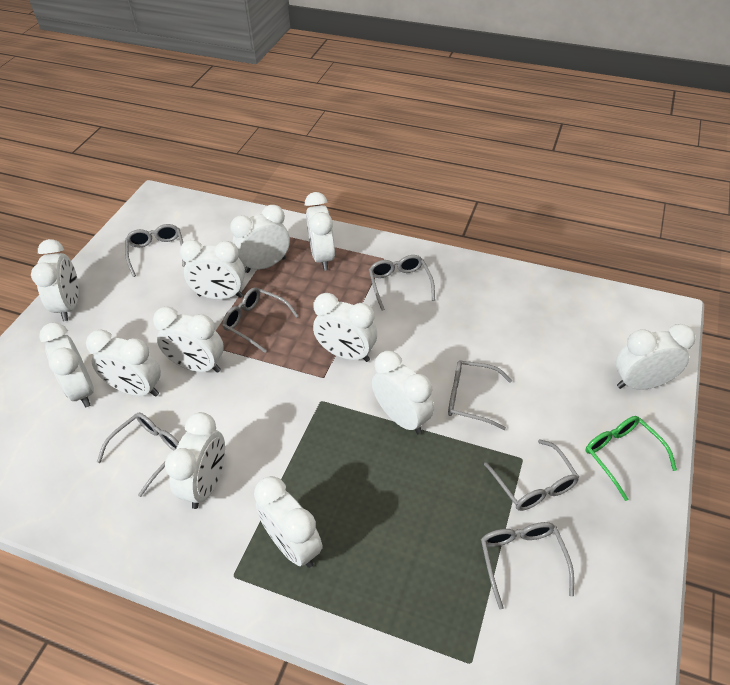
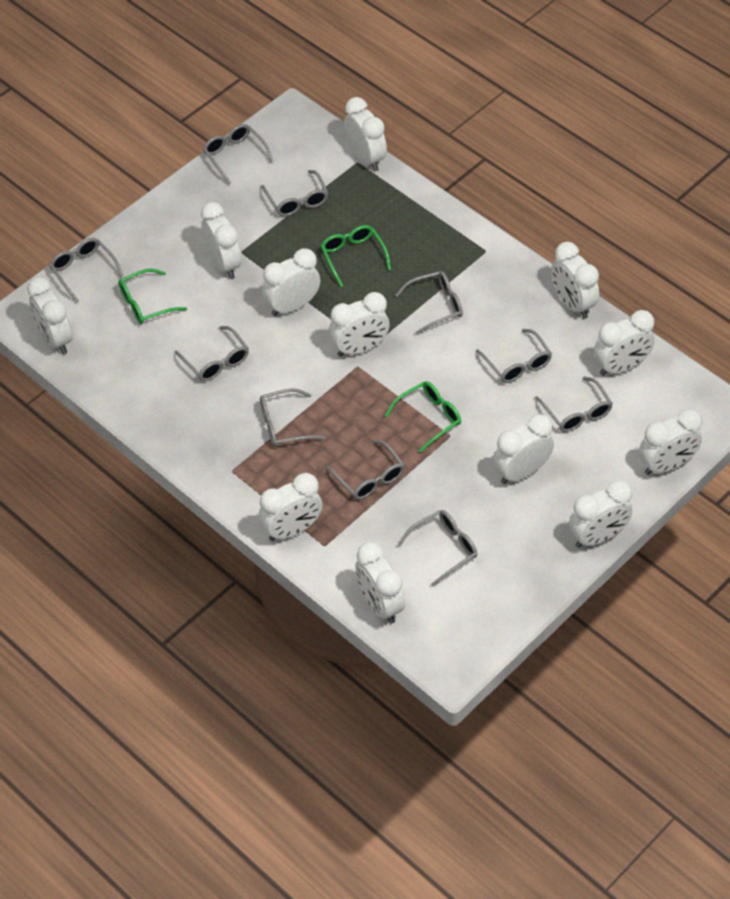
green glasses: 1 -> 3
grey glasses: 7 -> 10

